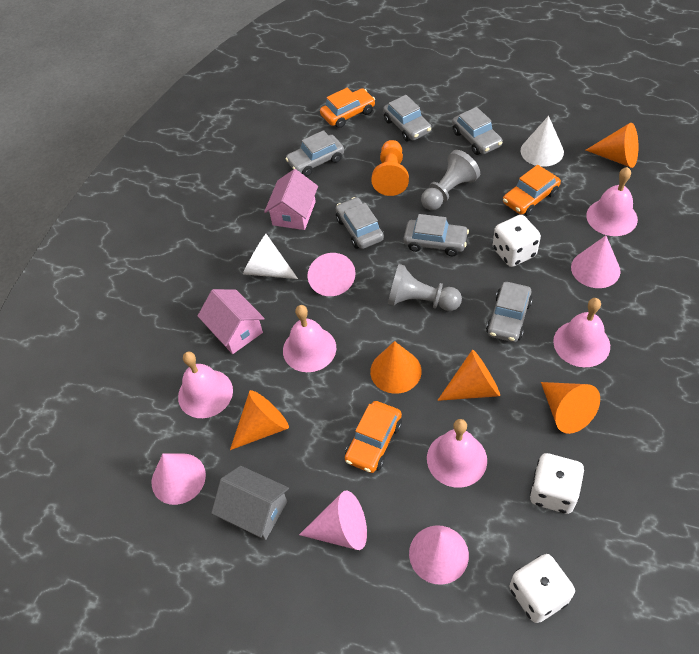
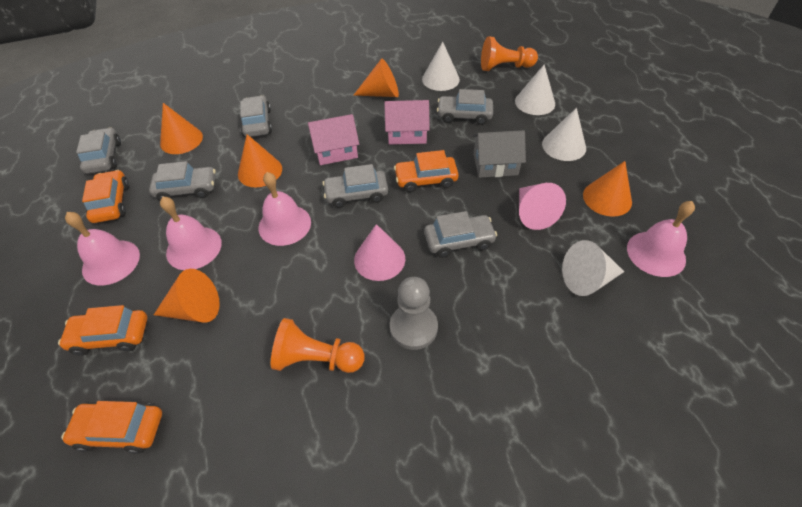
grey pawn: 2 -> 1
orange car: 3 -> 4
orange pawn: 1 -> 2
pink bell: 5 -> 4
pink cone: 5 -> 2
white cone: 2 -> 4
white dice: 3 -> 0

